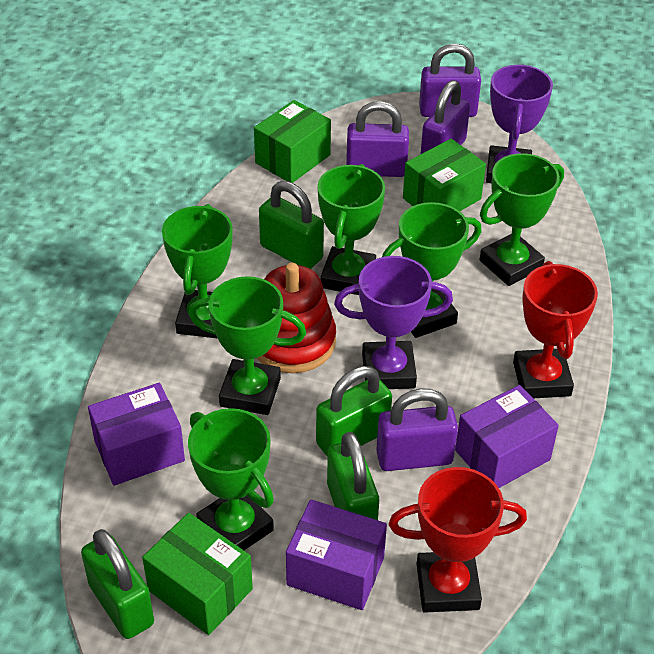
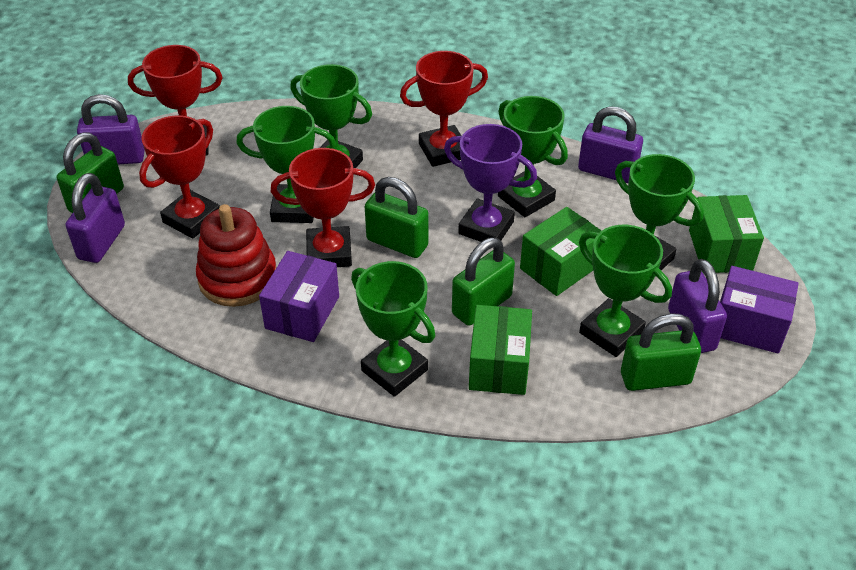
purple box: 3 -> 2
purple trophy: 2 -> 1
red trophy: 2 -> 4

